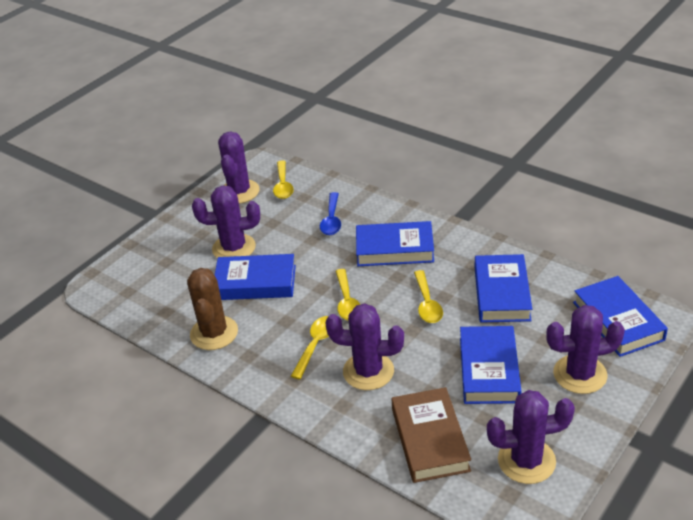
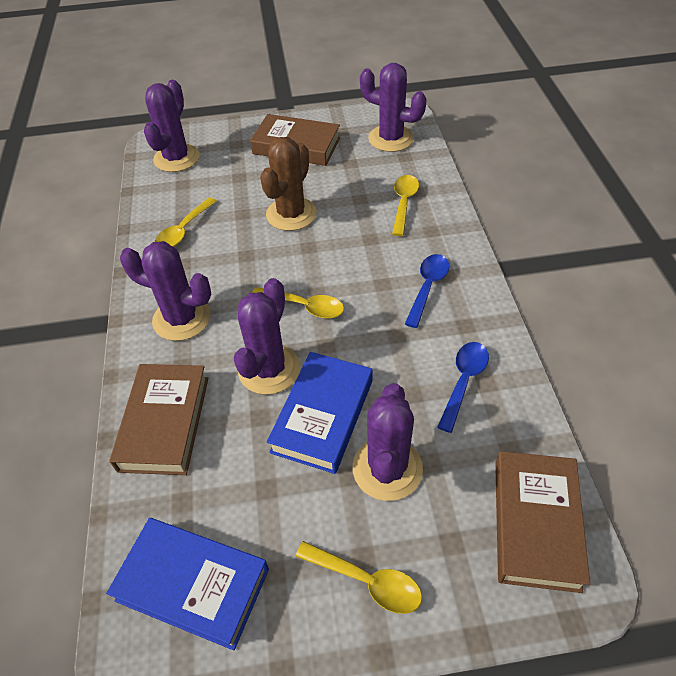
blue book: 5 -> 2
blue spoon: 1 -> 2
brown book: 1 -> 3

